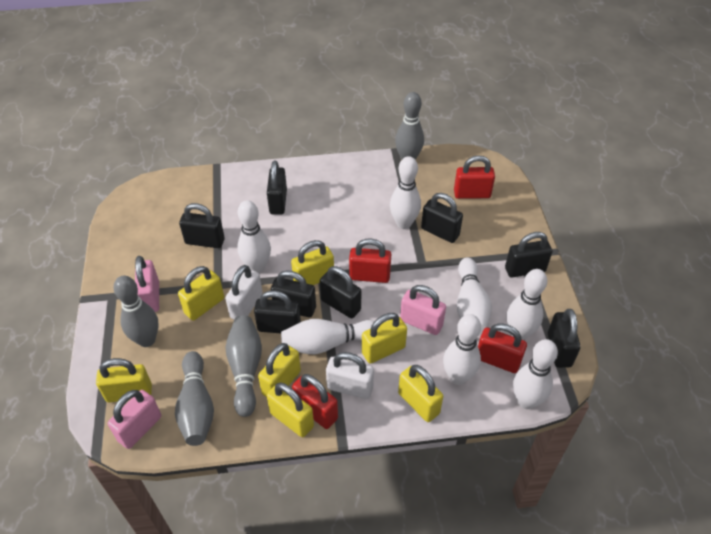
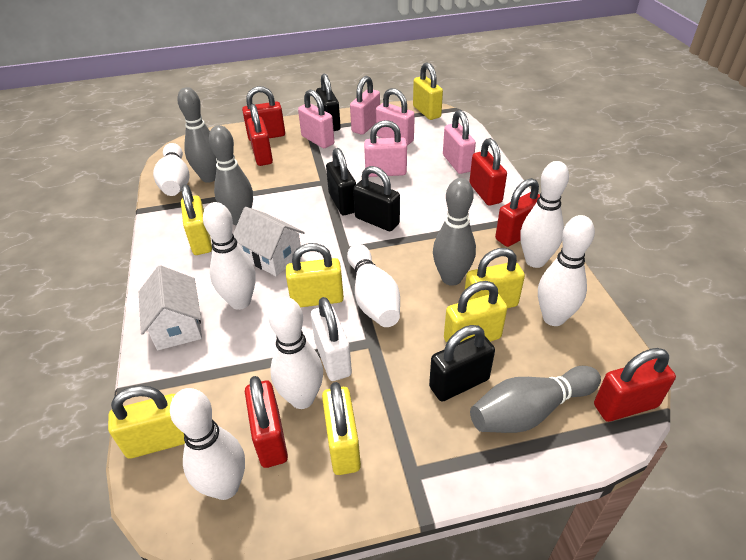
black padlock: 8 -> 4
pink padlock: 3 -> 5
red padlock: 4 -> 6
white house: 0 -> 2
white padlock: 2 -> 1

